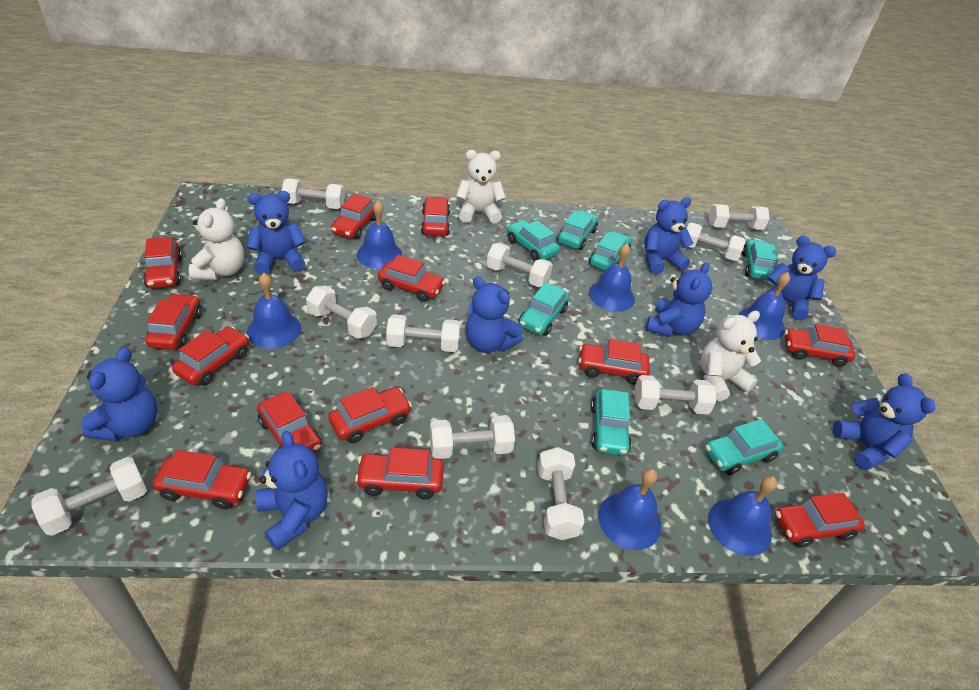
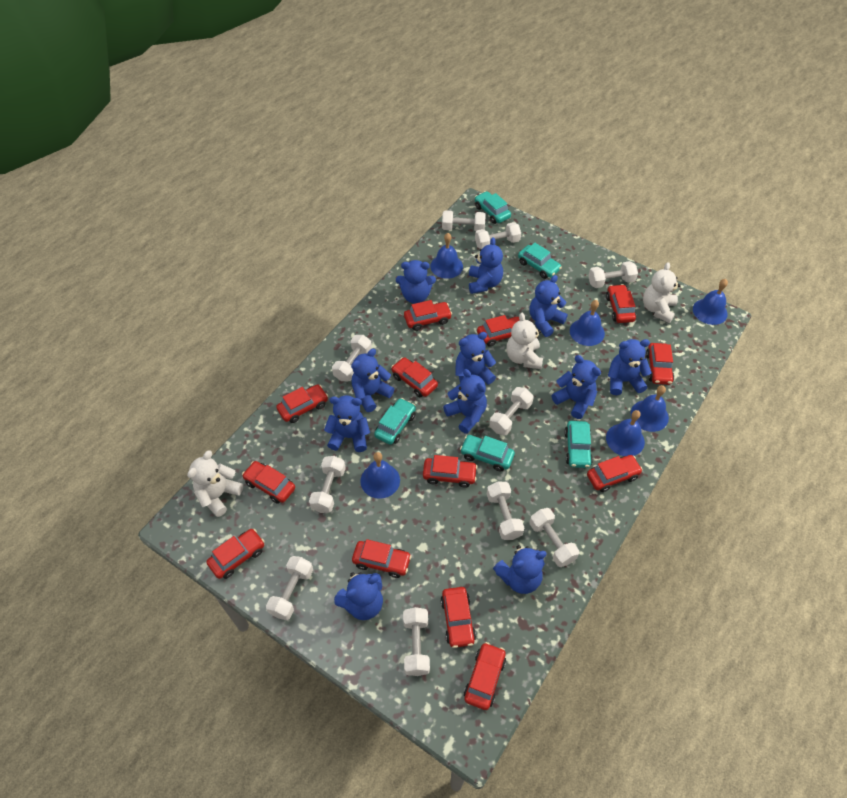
blue teddy bear: 8 -> 11
turquoise car: 7 -> 5

